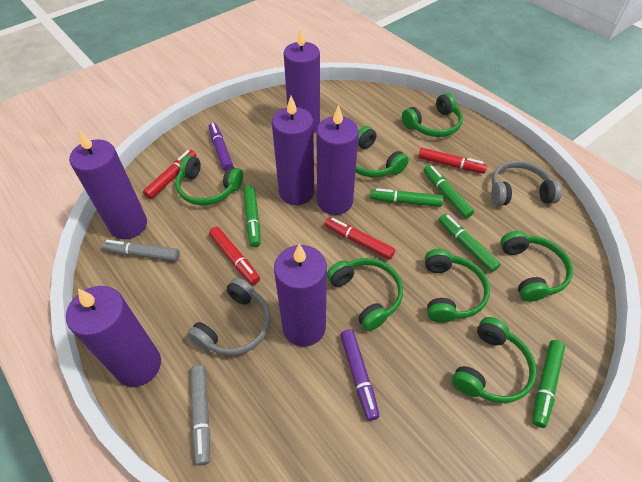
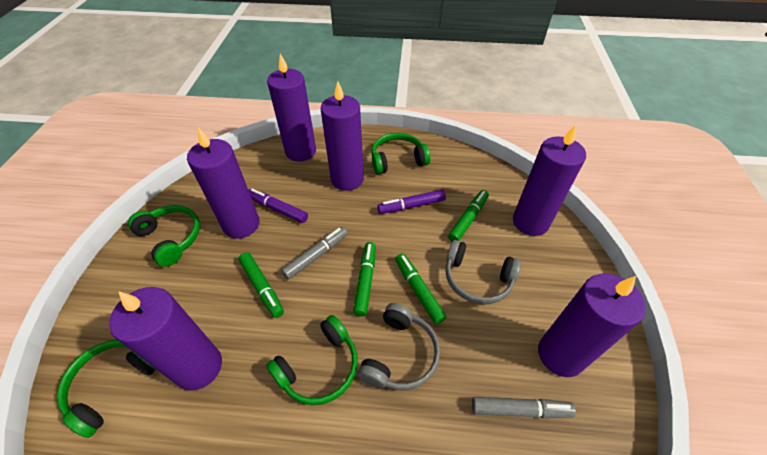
green headphones: 7 -> 4
green marker: 5 -> 4
red marker: 4 -> 0

